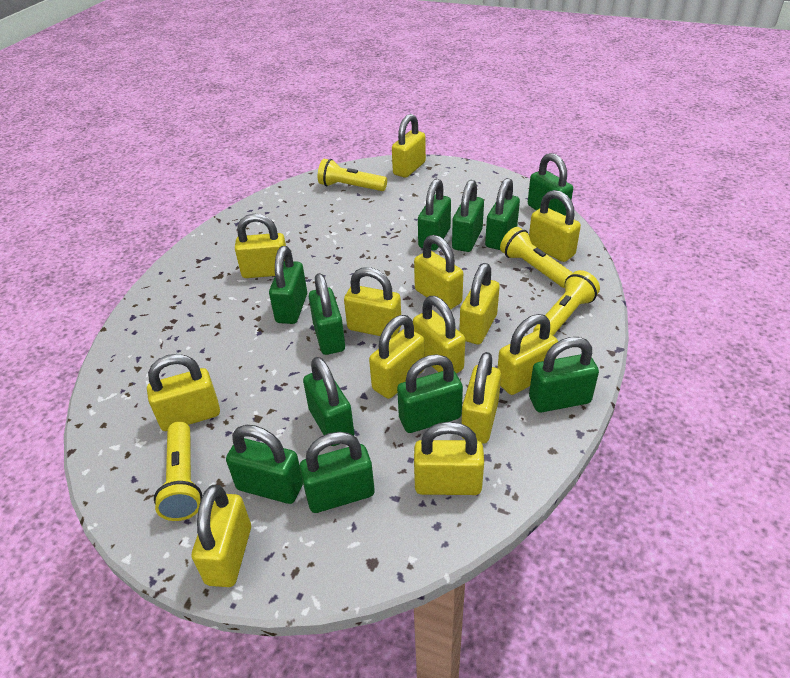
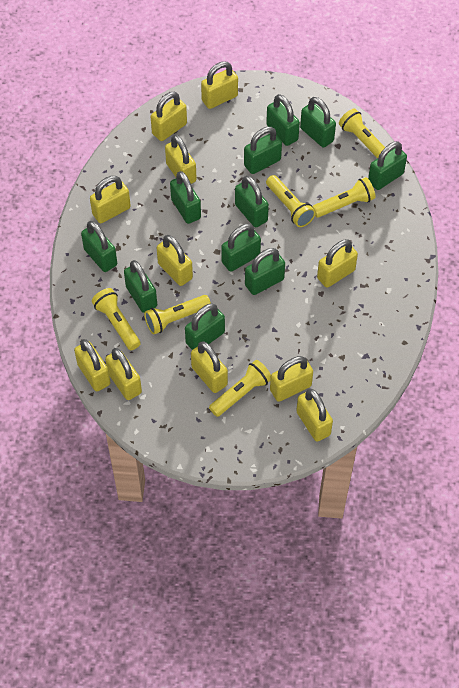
yellow flashlight: 4 -> 6
yellow padlock: 13 -> 11

